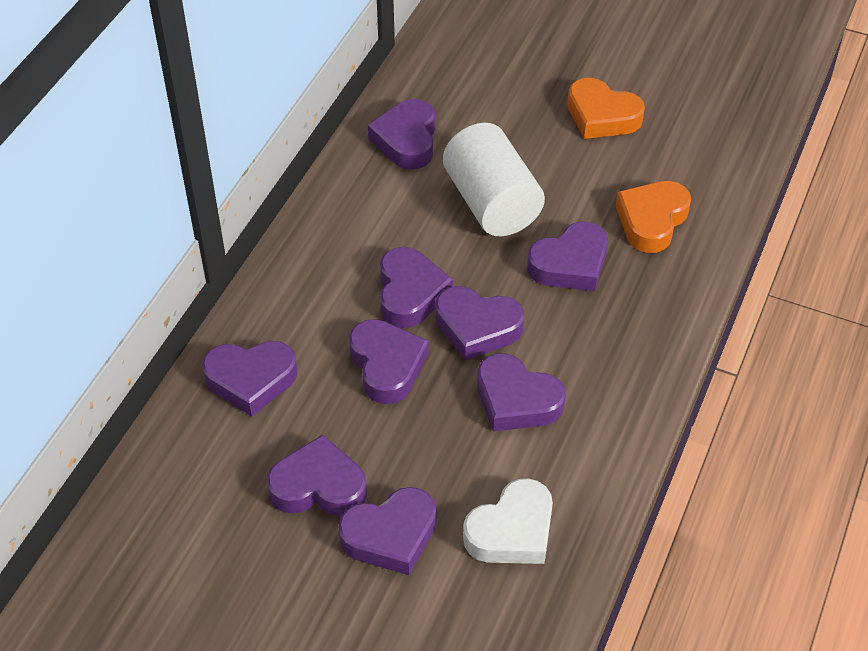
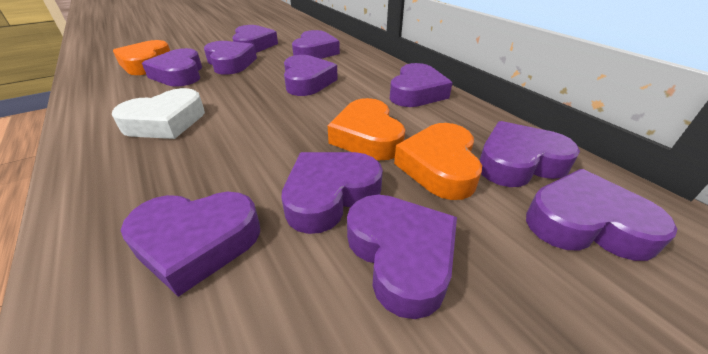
orange heart: 2 -> 3
purple heart: 9 -> 11
white cylinder: 1 -> 0

